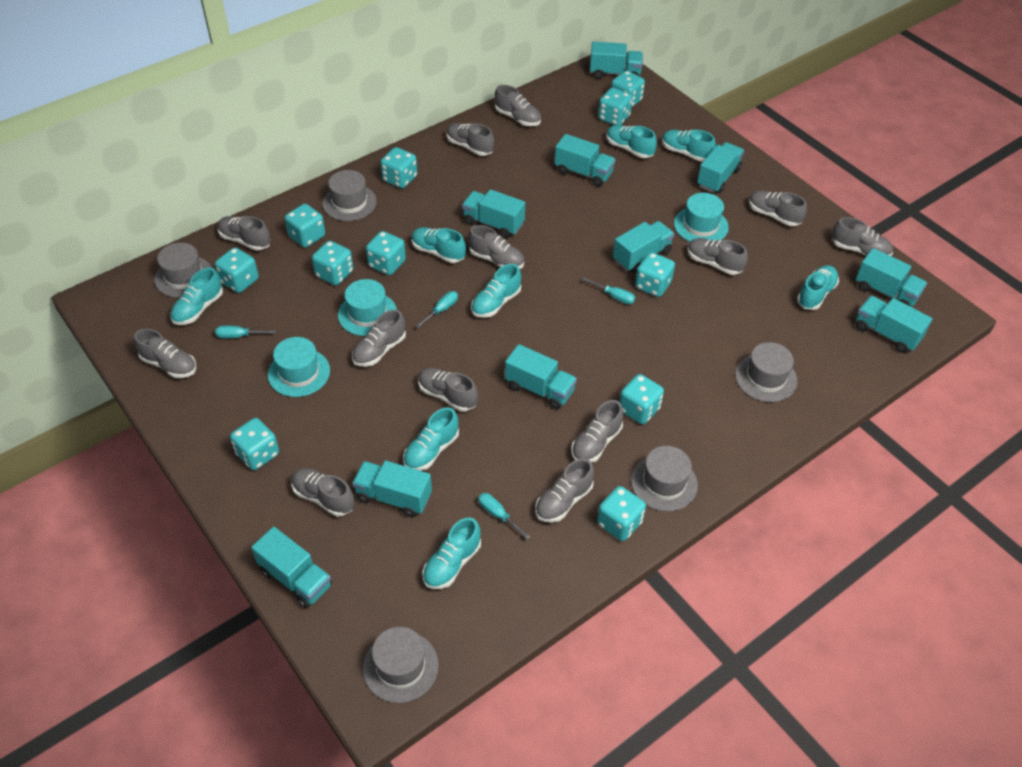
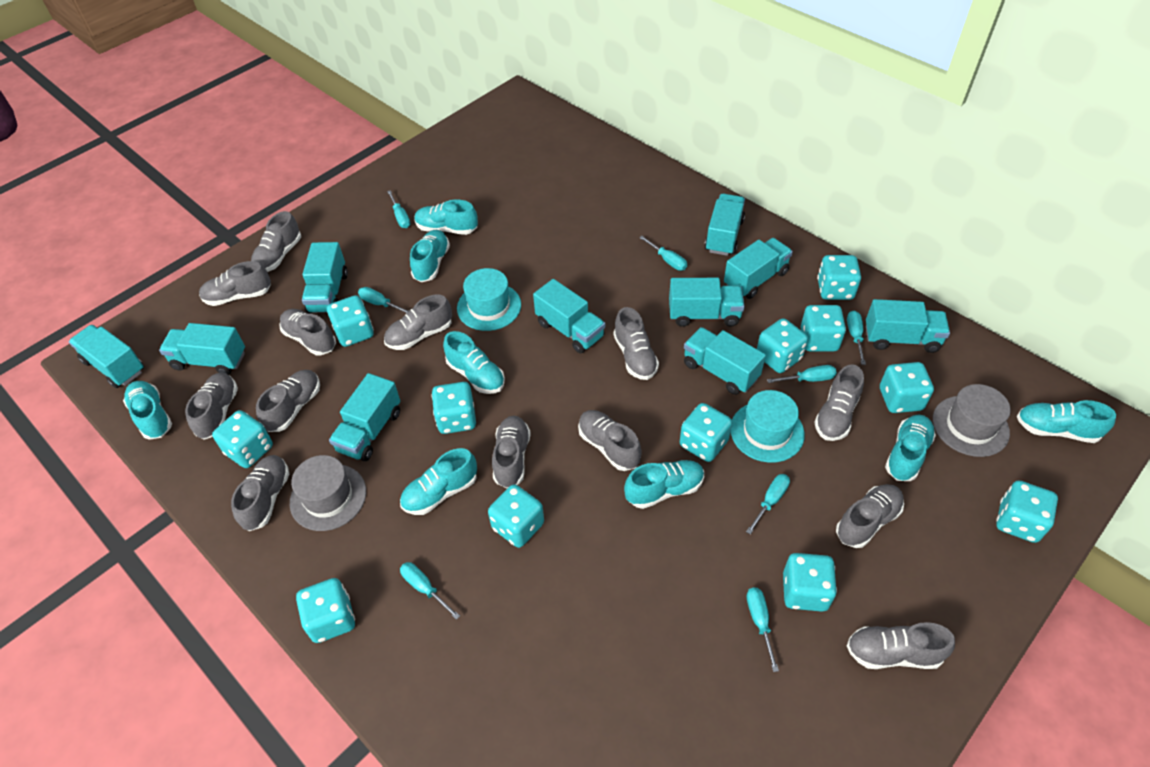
grey hat: 5 -> 2
turquoise dice: 11 -> 12
turquoise hat: 3 -> 2
turquoise screwdriver: 4 -> 8

